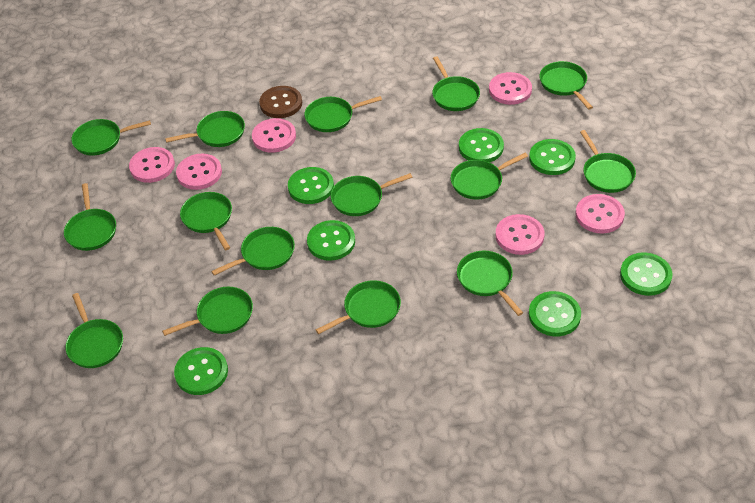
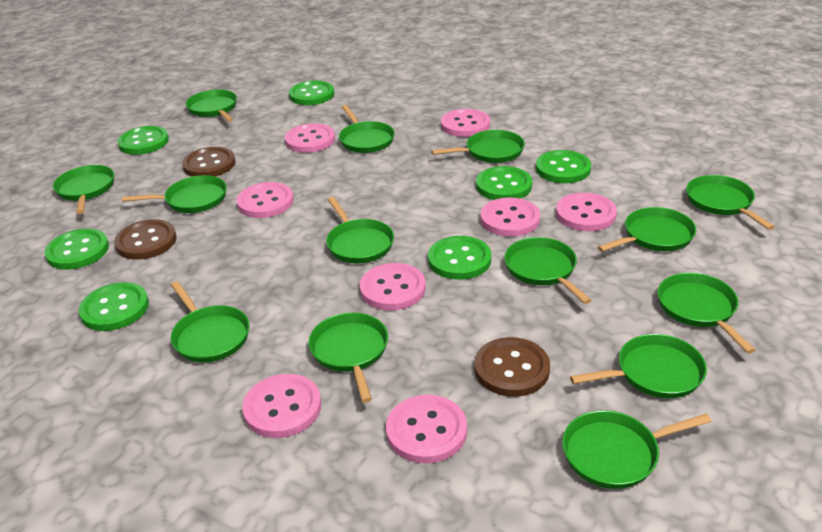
brown button: 1 -> 3
green pan: 15 -> 14
pink button: 6 -> 8

